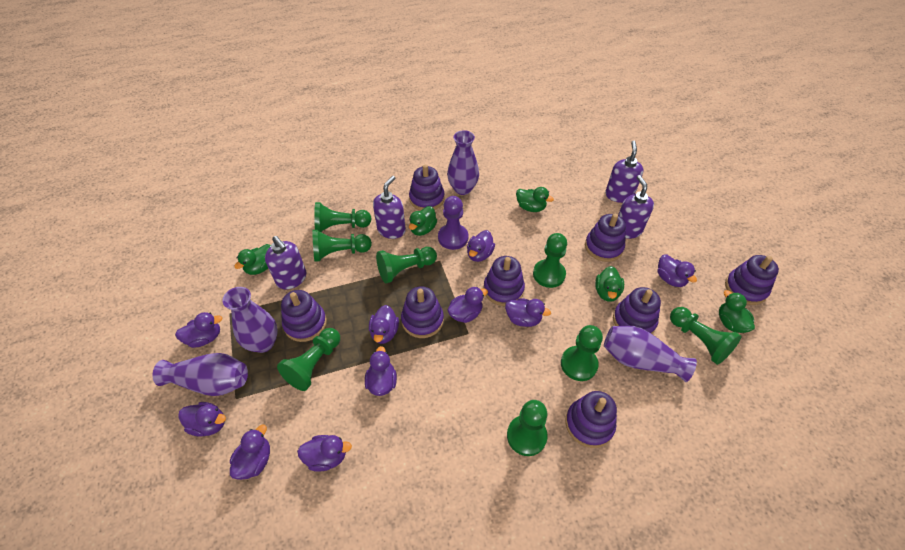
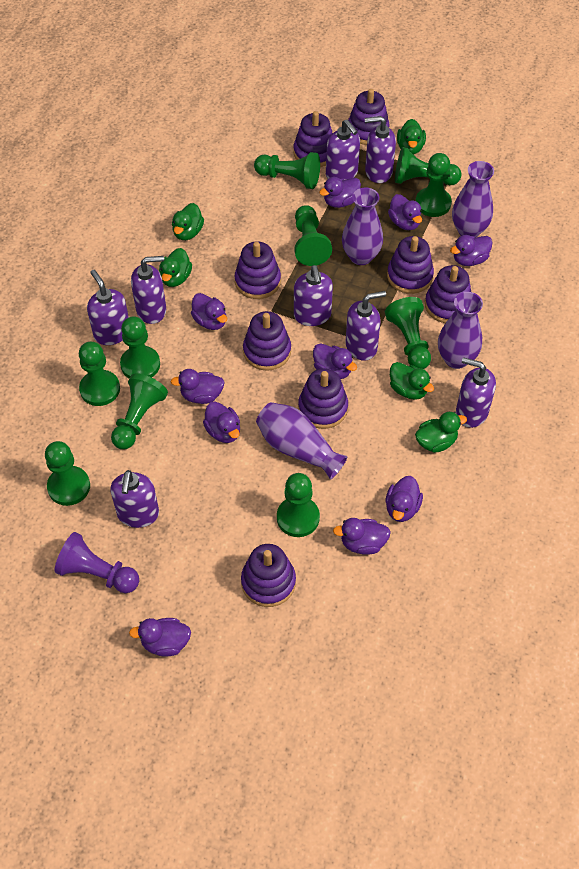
green pawn: 8 -> 10
purple soap dispenser: 4 -> 8

